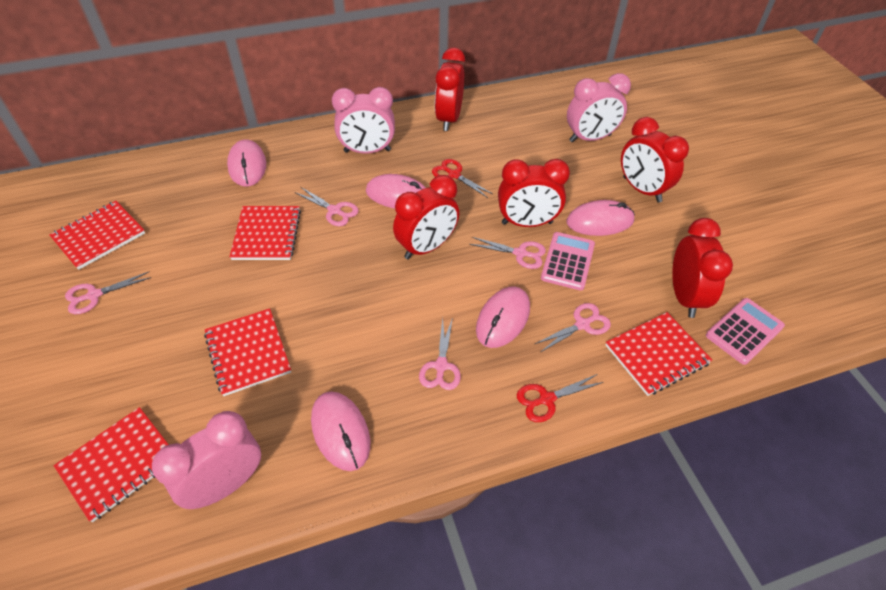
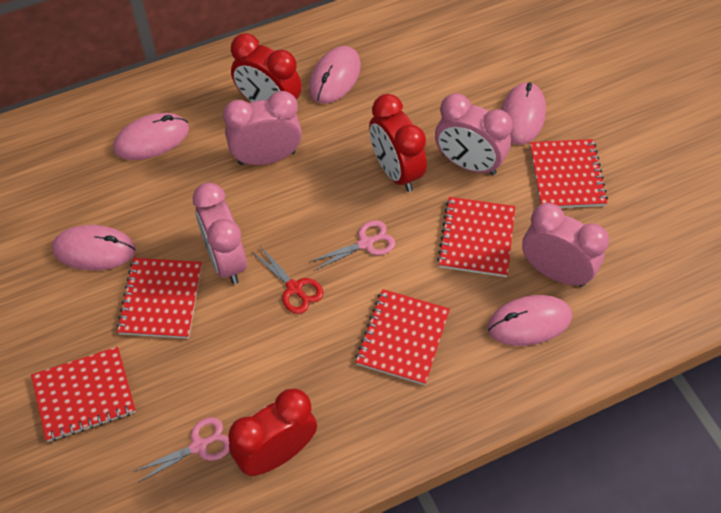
pink calculator: 2 -> 0
pink clock: 3 -> 4
pink scissors: 5 -> 2
red clock: 5 -> 3
red scissors: 2 -> 1

